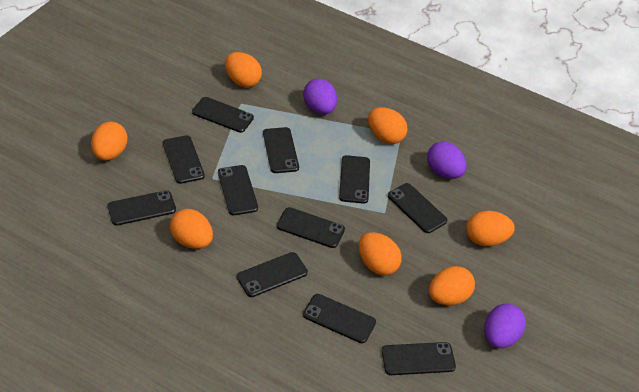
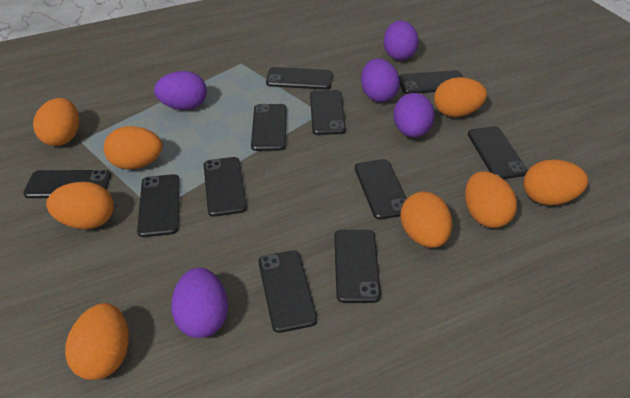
orange egg: 7 -> 8
purple egg: 3 -> 5

